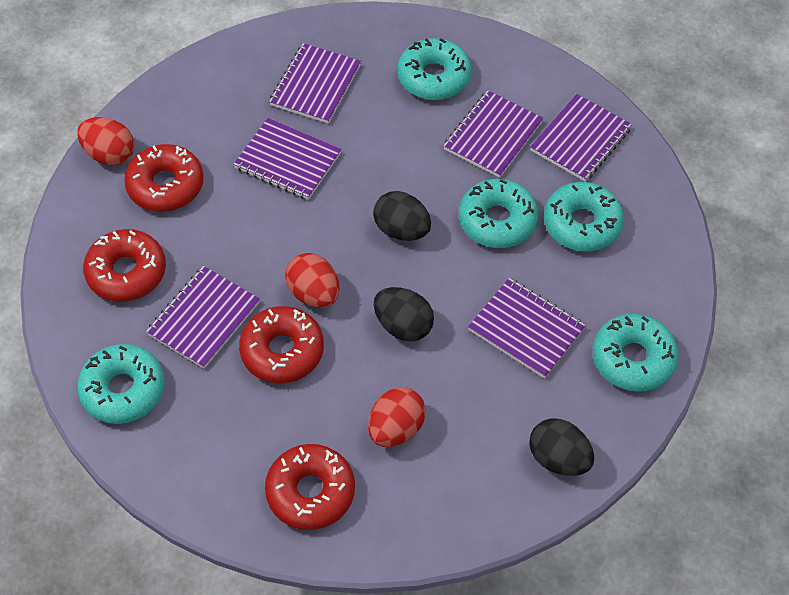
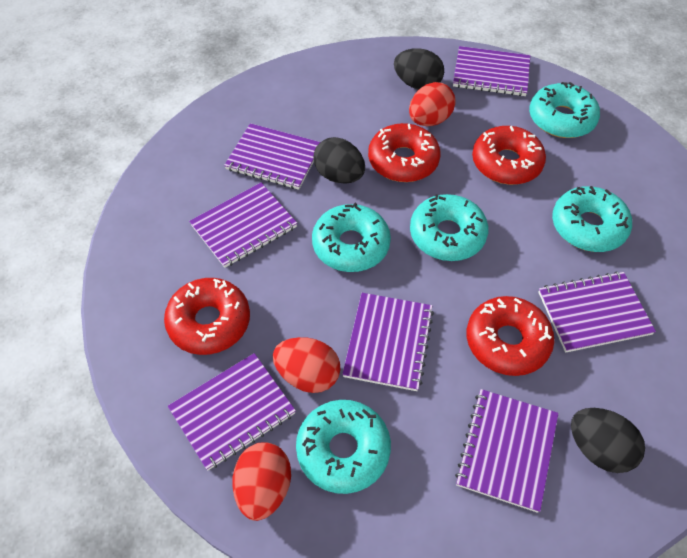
purple notebook: 6 -> 7

